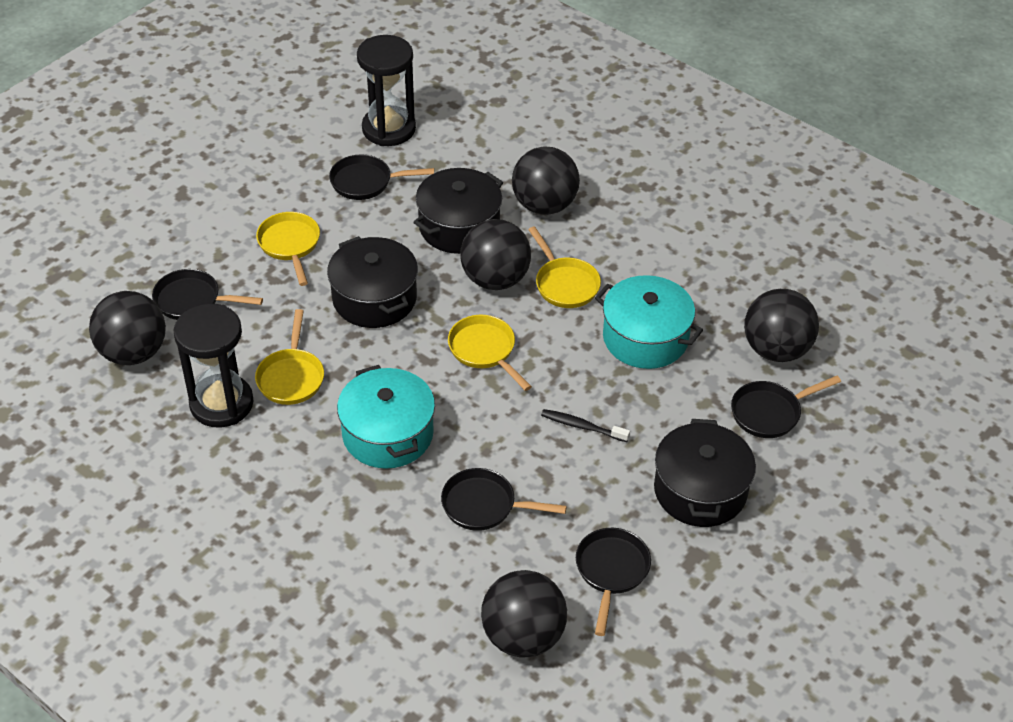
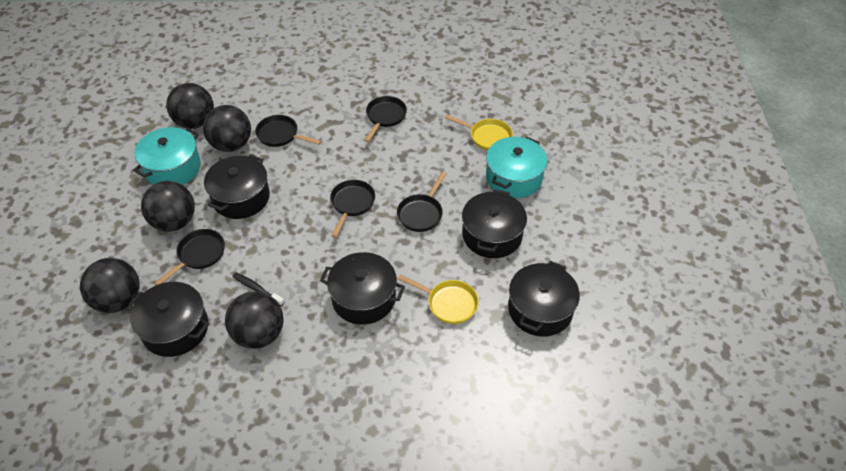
black hourglass: 2 -> 0
black pot: 3 -> 5
yellow pan: 4 -> 2

